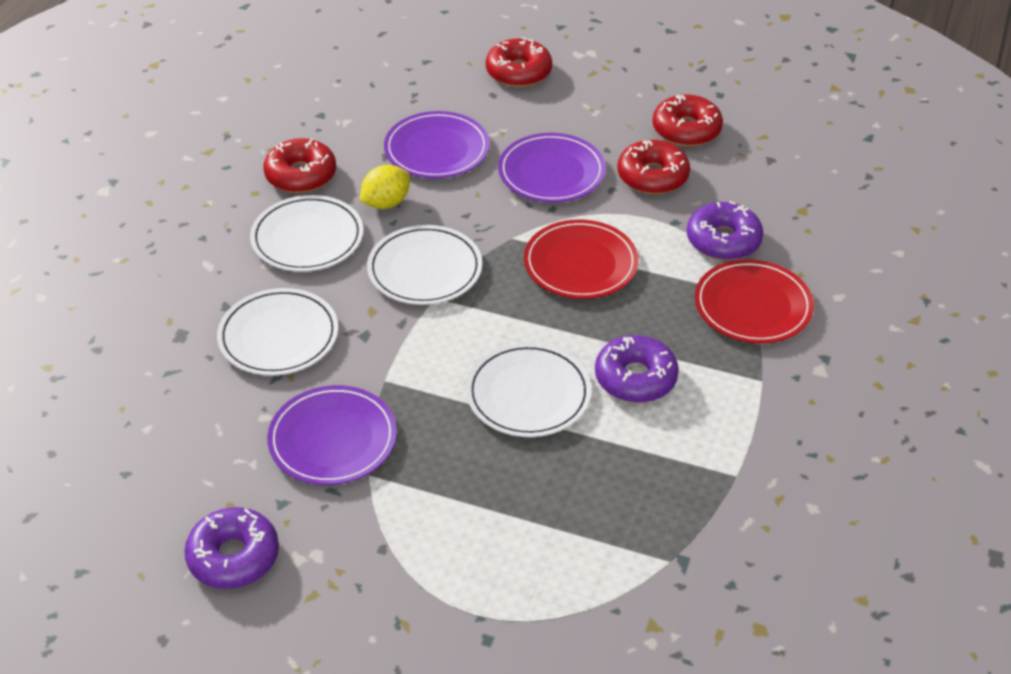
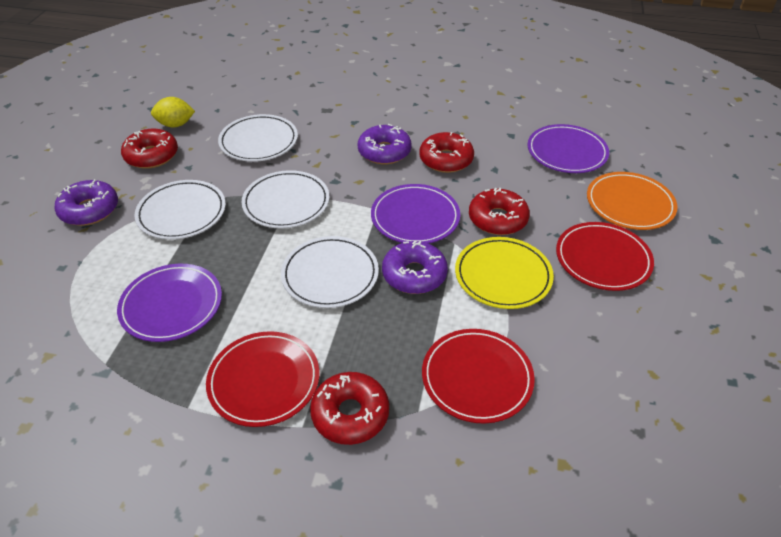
orange plate: 0 -> 1
red plate: 2 -> 3
yellow plate: 0 -> 1

